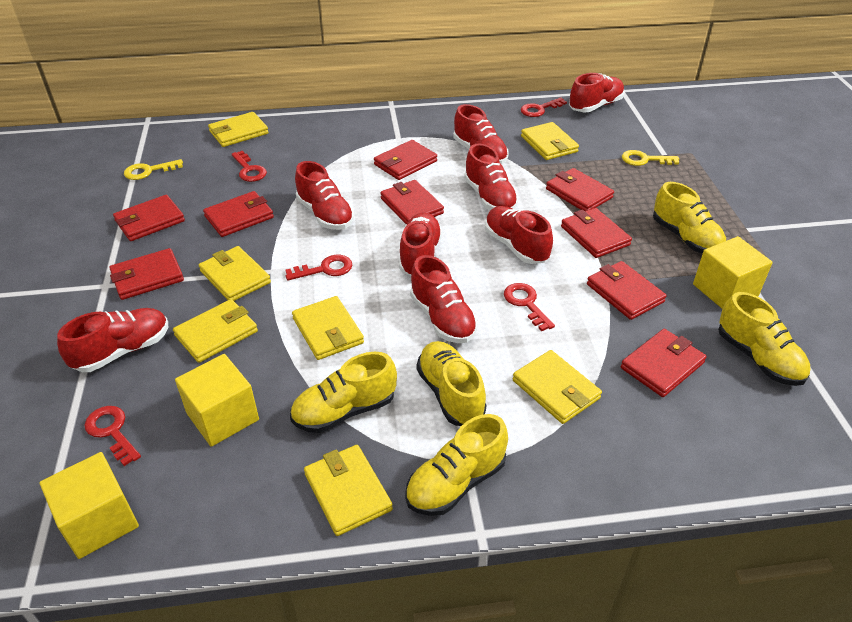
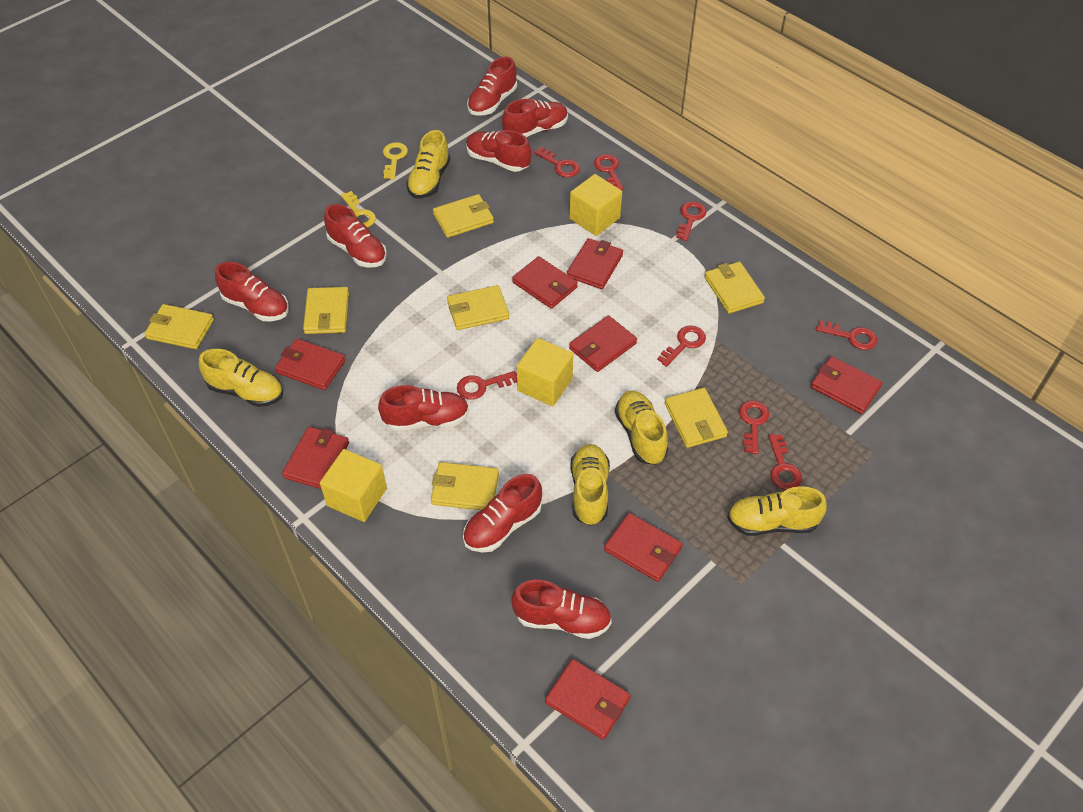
red key: 5 -> 8
red wallet: 9 -> 8

